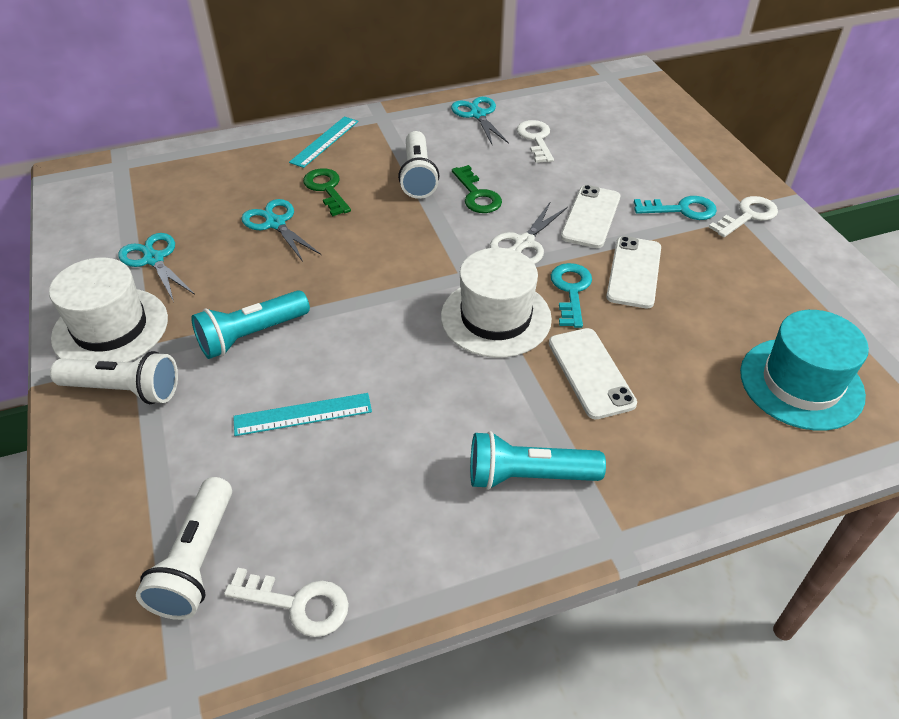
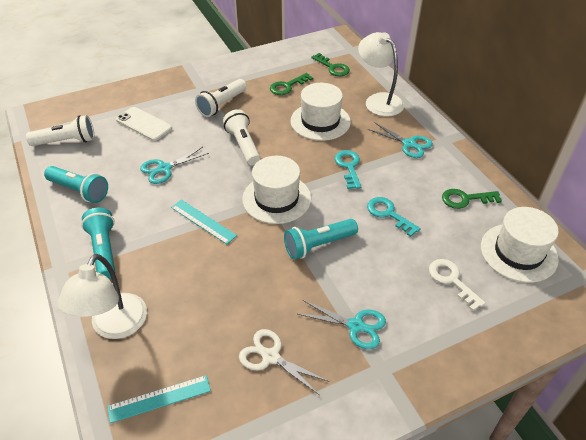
green key: 2 -> 3
turquoise flashlight: 2 -> 3
turquoise hat: 1 -> 0
white hat: 2 -> 3
white key: 3 -> 1
white lamp: 0 -> 2
white phone: 3 -> 1

